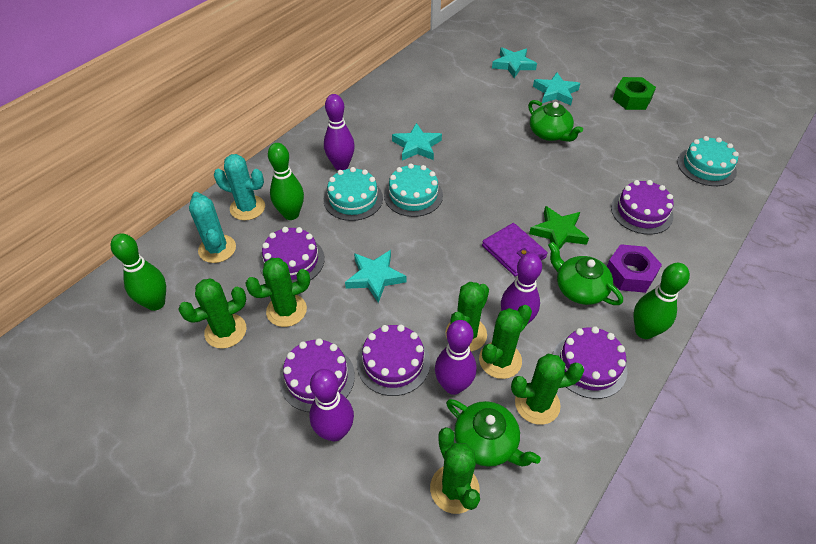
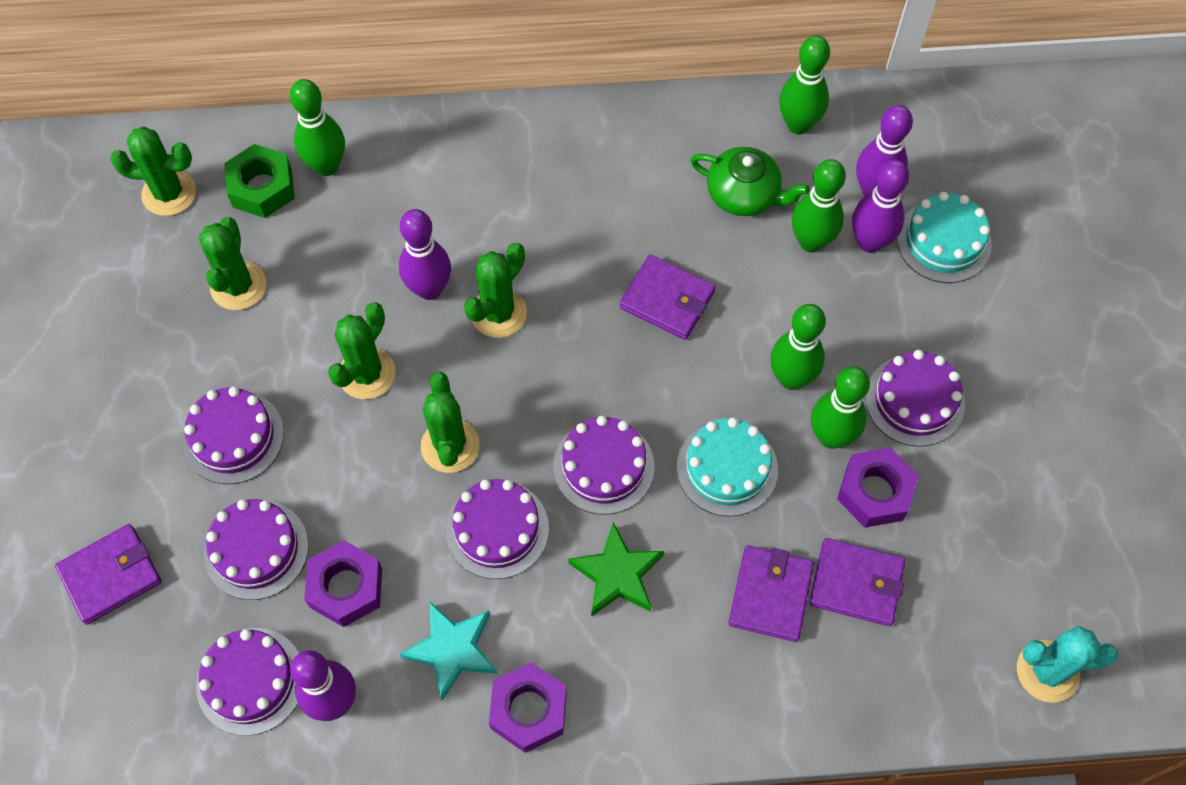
green bowling pin: 3 -> 5
green cactus: 6 -> 5
green teapot: 3 -> 1
purple cake: 5 -> 6
purple nut: 1 -> 3
purple wallet: 1 -> 4
turquoise cactus: 2 -> 1
turquoise cake: 3 -> 2
turquoise star: 4 -> 1

